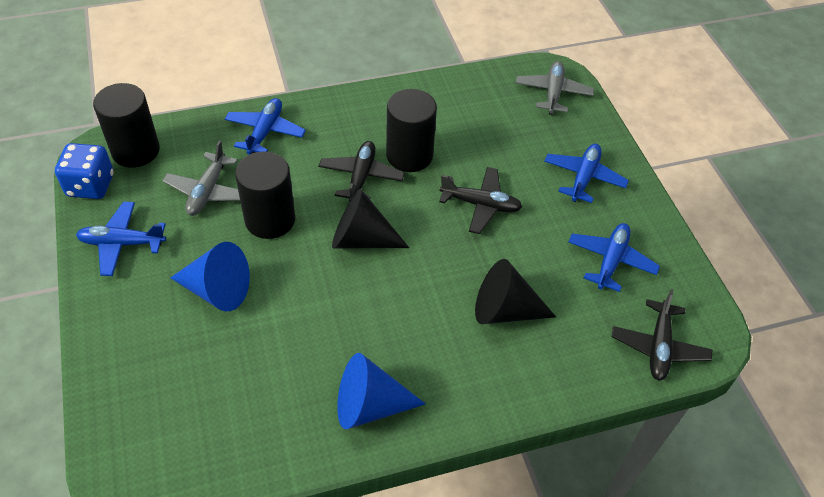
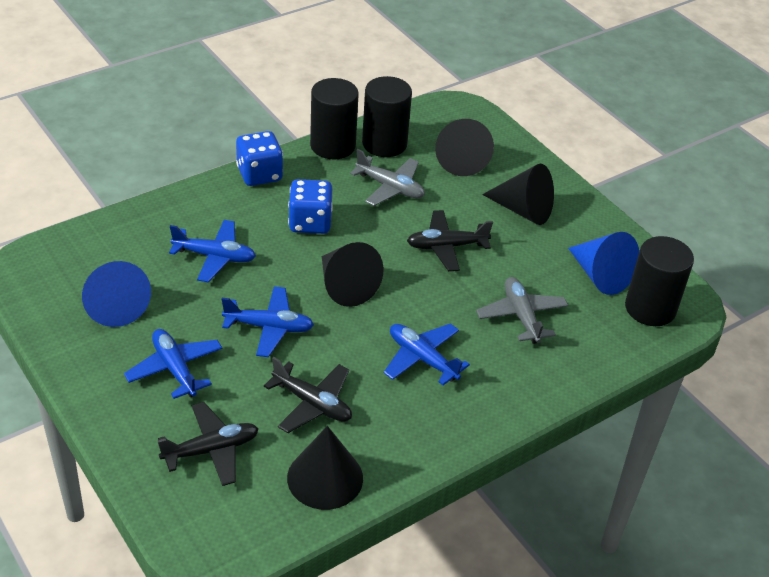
black cone: 2 -> 4
blue dice: 1 -> 2

